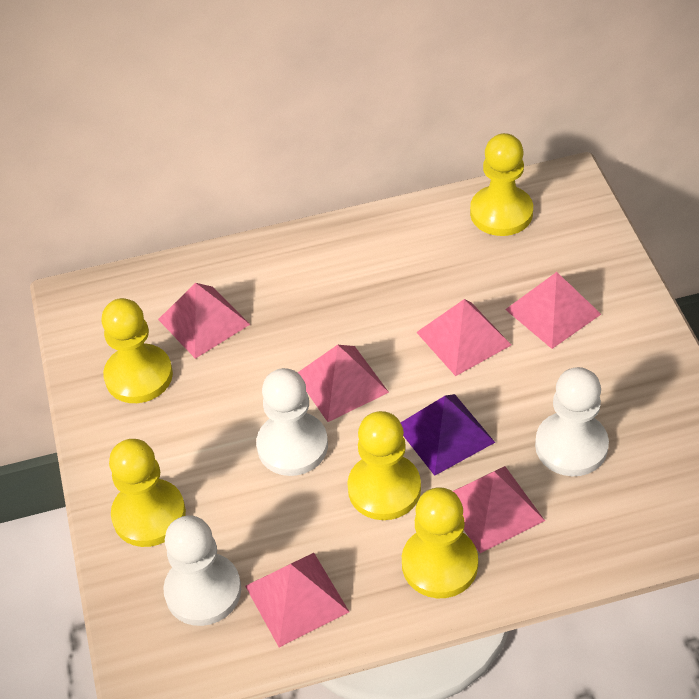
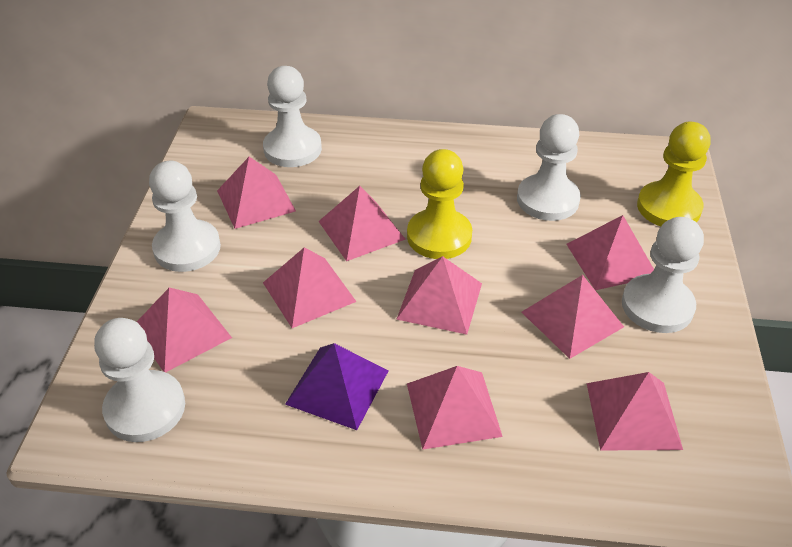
pink pyramid: 6 -> 9
white pawn: 3 -> 5
yellow pawn: 5 -> 2

